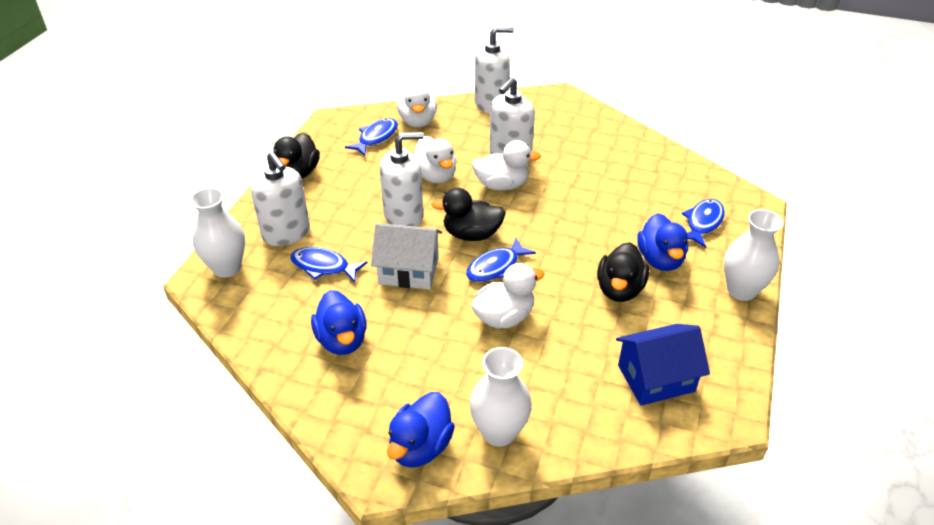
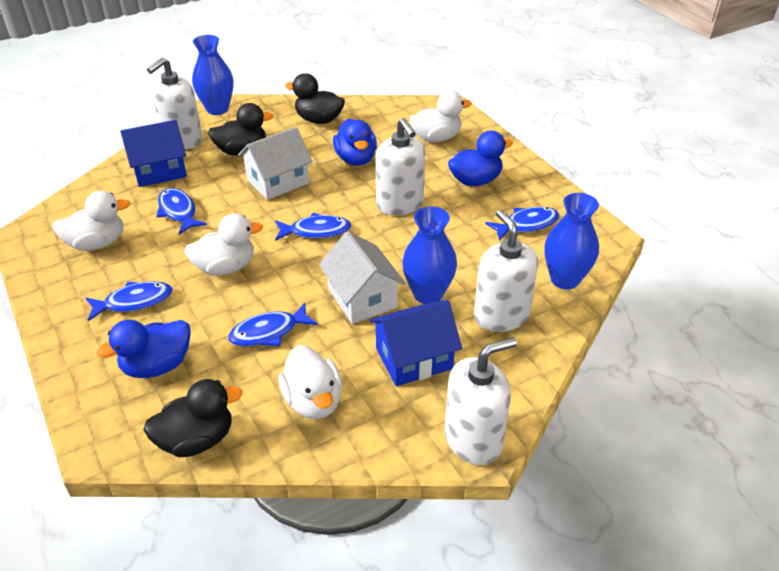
blue fish: 4 -> 5
blue house: 1 -> 2
blue vase: 0 -> 3
white house: 1 -> 2
white vase: 3 -> 0

